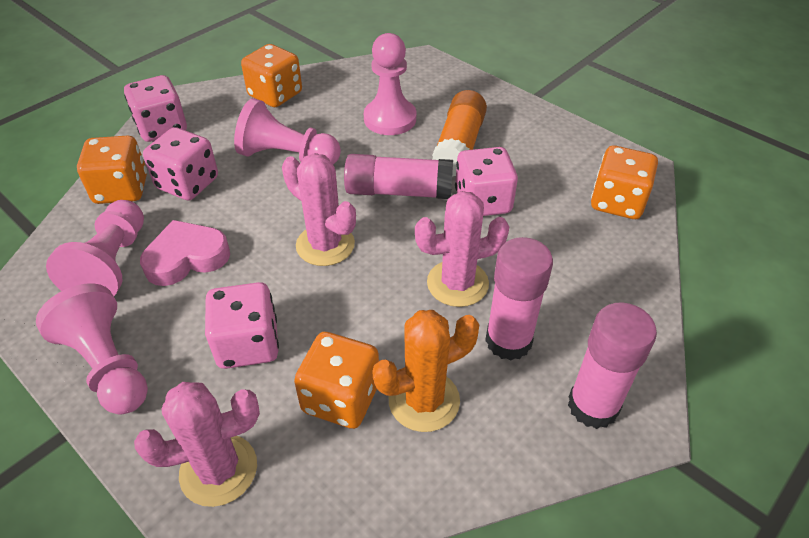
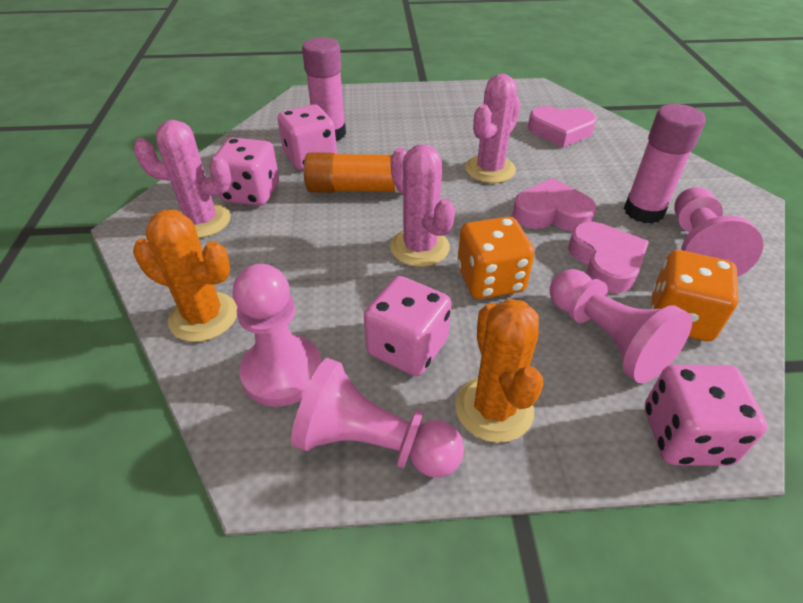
orange cactus: 1 -> 2
orange dice: 4 -> 2
pink glue stick: 3 -> 2
pink heart: 1 -> 3

